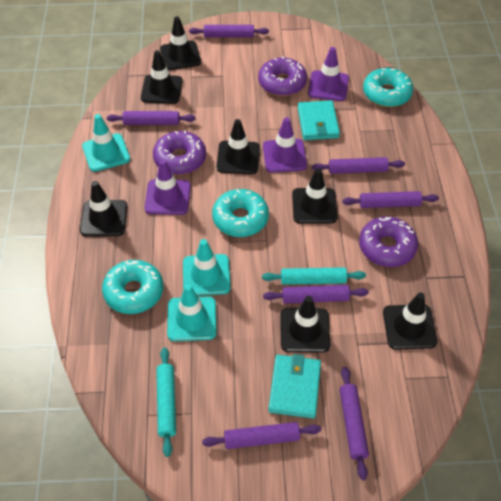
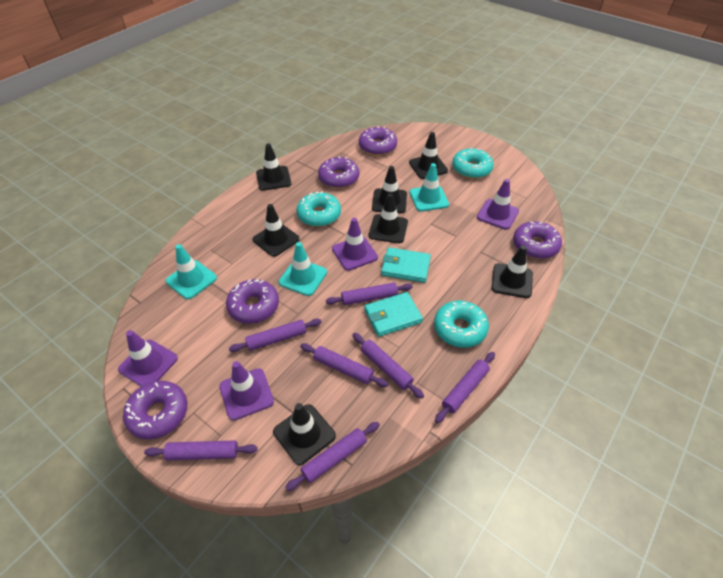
purple donut: 3 -> 5
purple traffic cone: 3 -> 4
turquoise rolling pin: 2 -> 0

